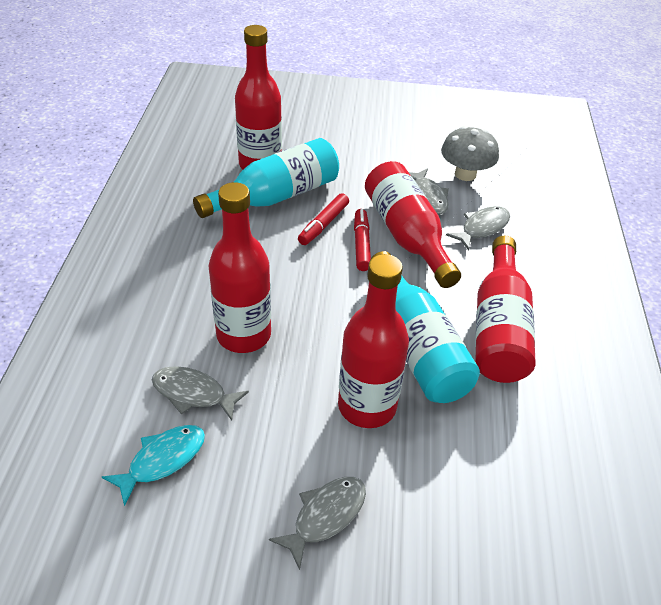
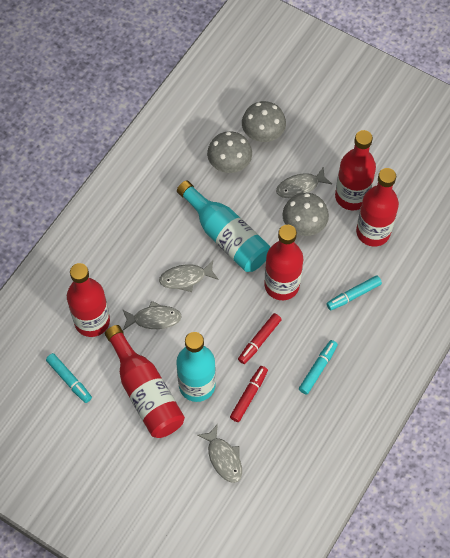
grey mushroom: 1 -> 3
turquoise fish: 1 -> 0
turquoise marker: 0 -> 3

